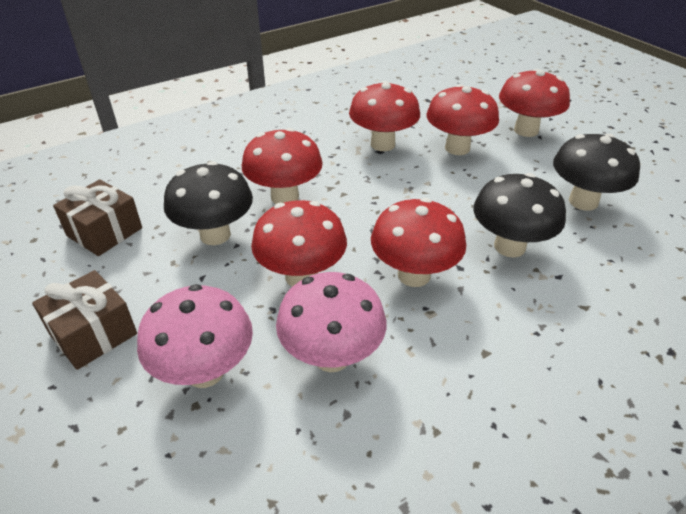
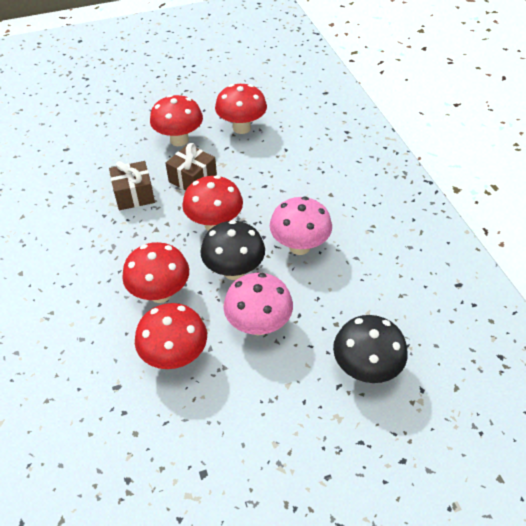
black mushroom: 3 -> 2
red mushroom: 6 -> 5

